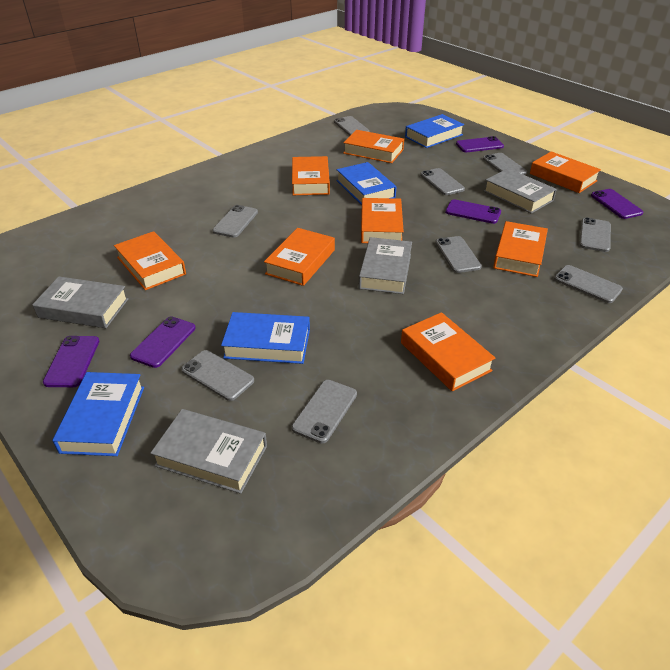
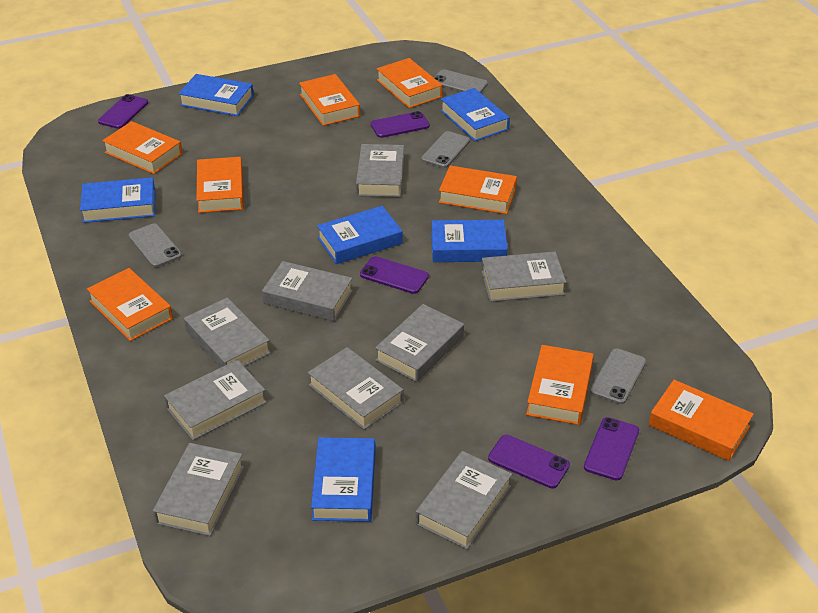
blue book: 4 -> 6
grey book: 4 -> 9
grey phone: 9 -> 4

